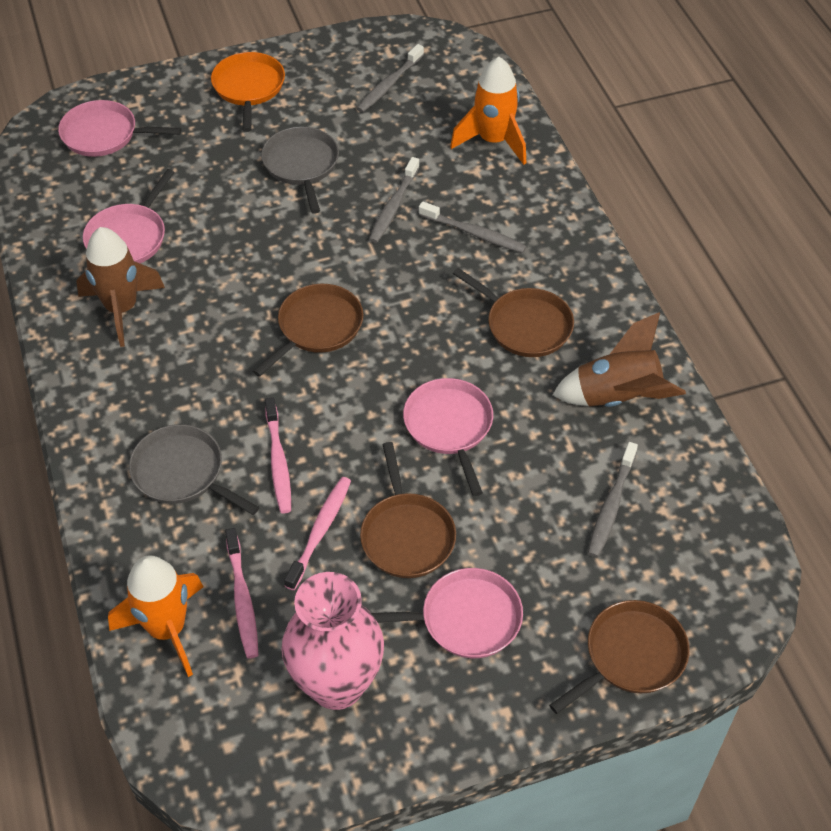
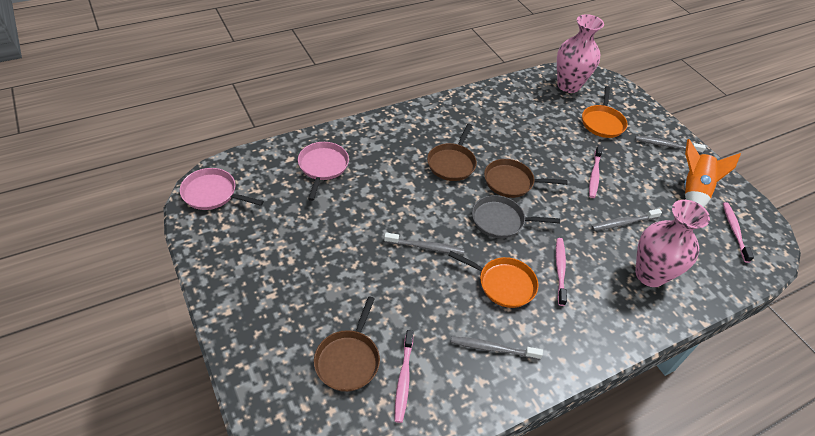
brown pan: 4 -> 3
brown rocket: 2 -> 0
grey pan: 2 -> 1
orange pan: 1 -> 2
orange rocket: 2 -> 1
pink pan: 4 -> 2
pink toothbrush: 3 -> 4
pink vase: 1 -> 2

